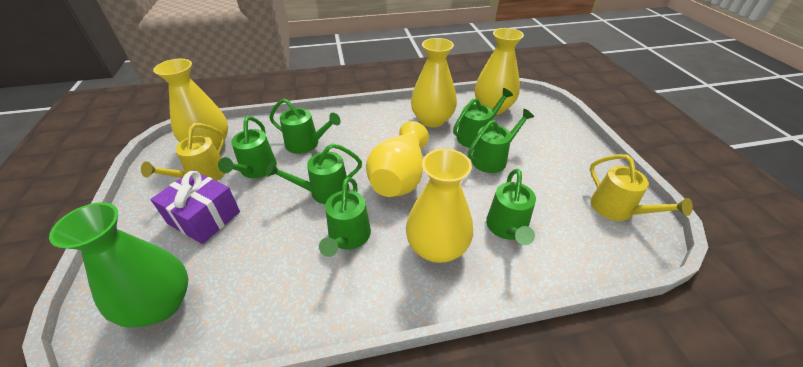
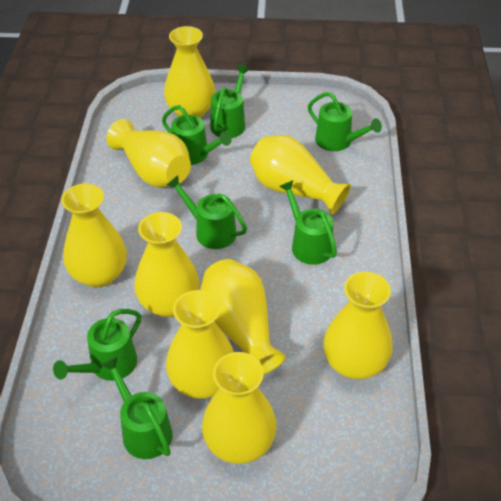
green vase: 1 -> 0
purple gift: 1 -> 0
yellow vase: 5 -> 9
yellow watering can: 2 -> 0

